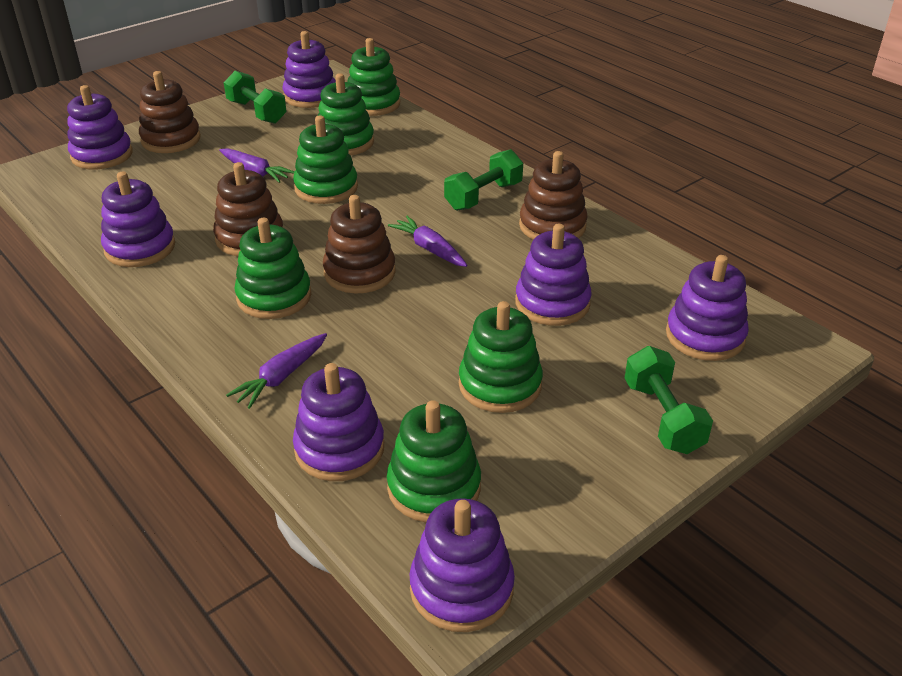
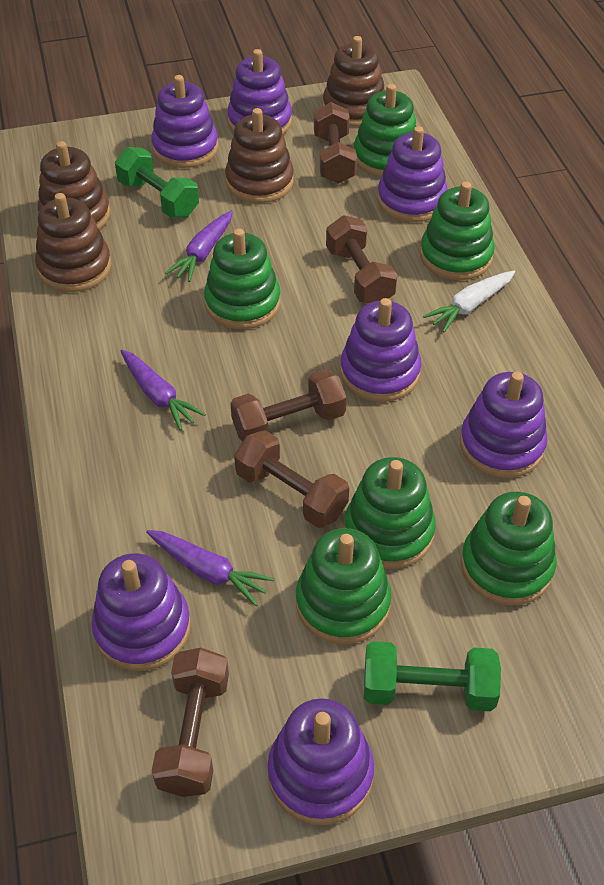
brown dumbbell: 0 -> 5
green dumbbell: 3 -> 2
white carrot: 0 -> 1

